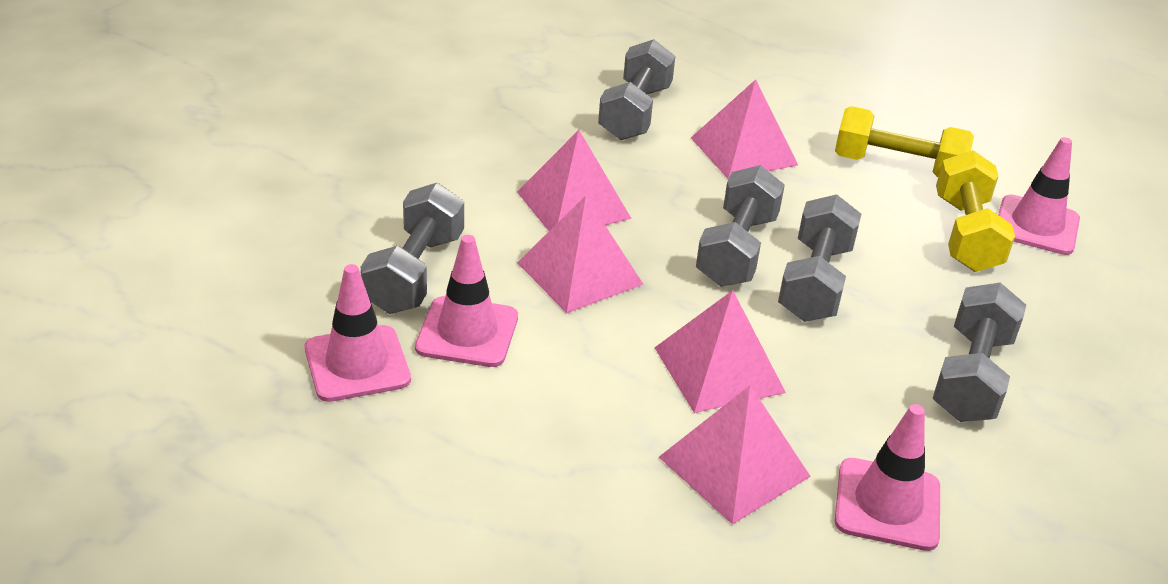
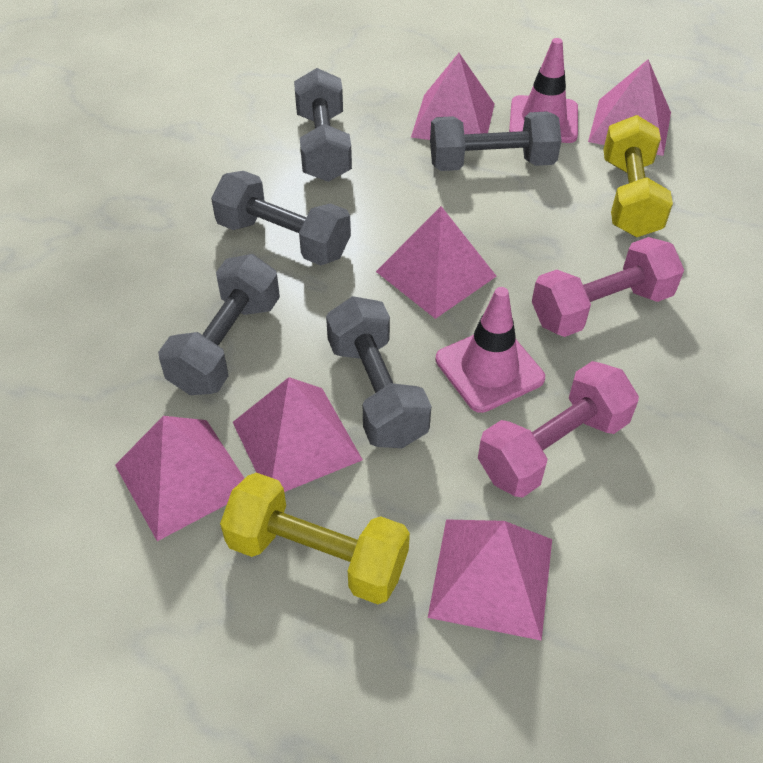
pink dumbbell: 0 -> 2
pink pyramid: 5 -> 6
pink traffic cone: 4 -> 2

